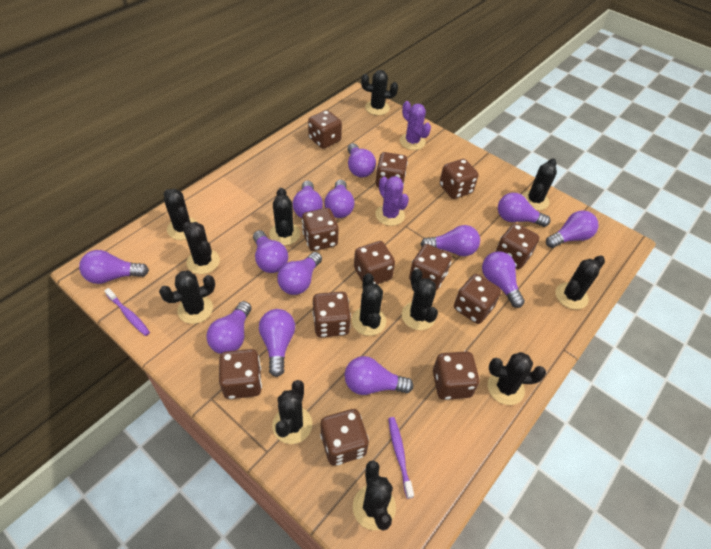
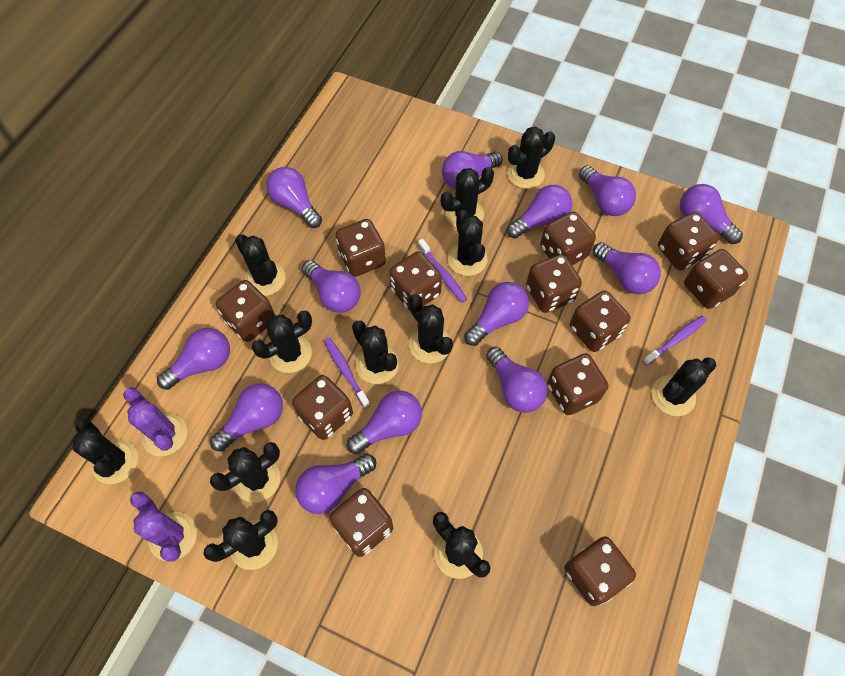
purple toothbrush: 2 -> 3

